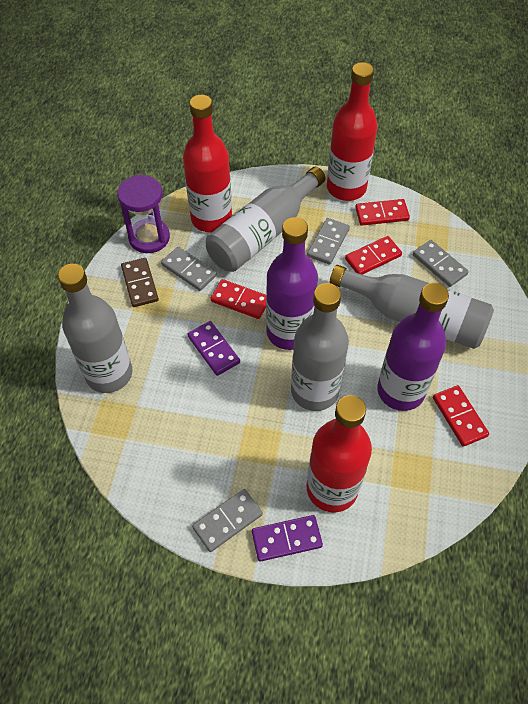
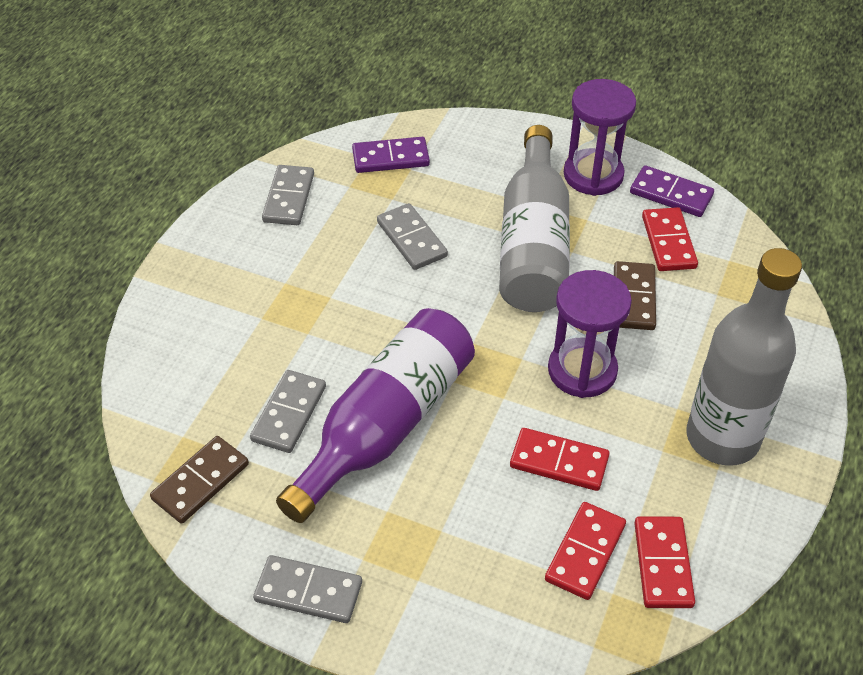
brown domino: 1 -> 2
grey bottle: 4 -> 2
purple bottle: 2 -> 1
purple hourglass: 1 -> 2
red bottle: 3 -> 0

